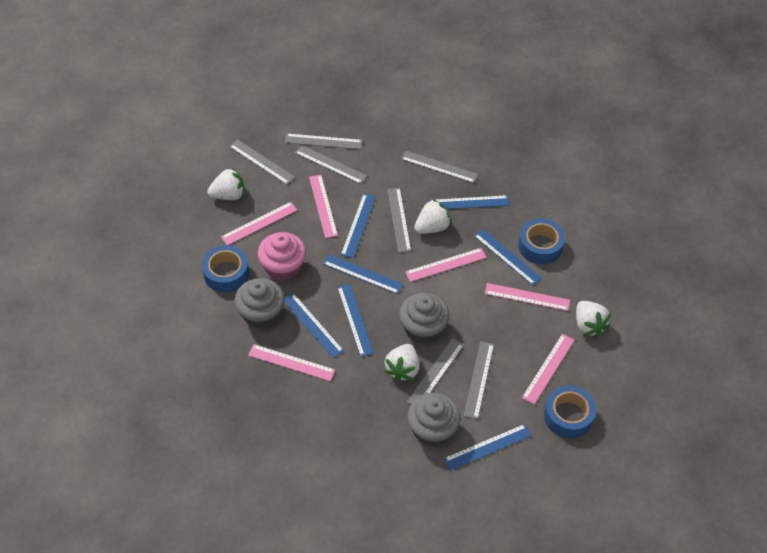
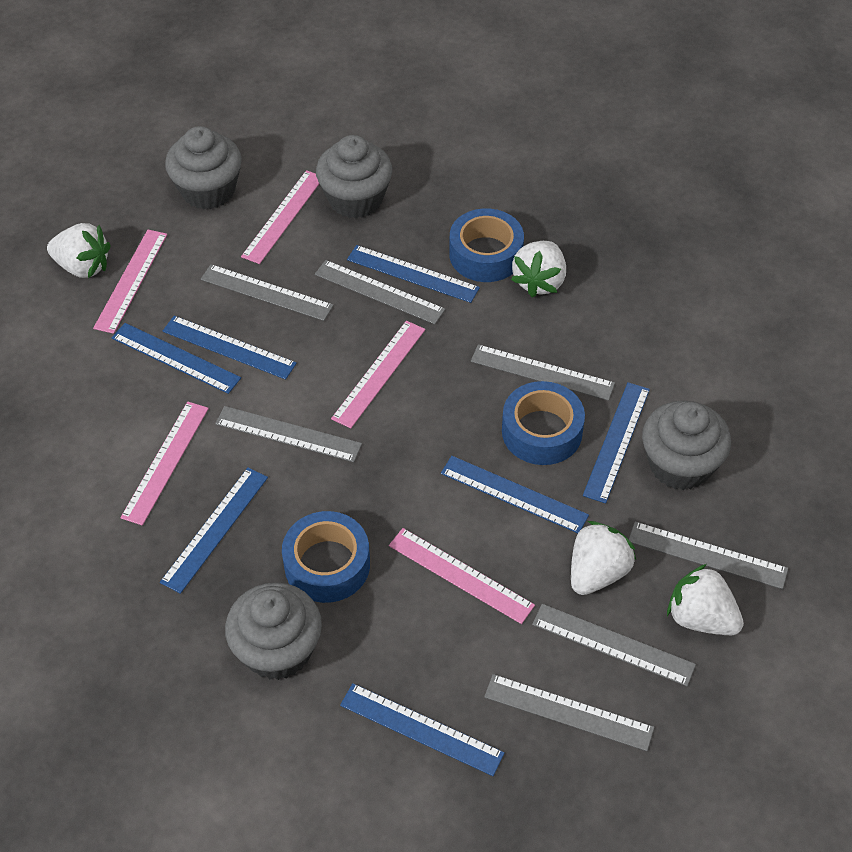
grey cupcake: 3 -> 4
pink cupcake: 1 -> 0
pink ruler: 6 -> 5

